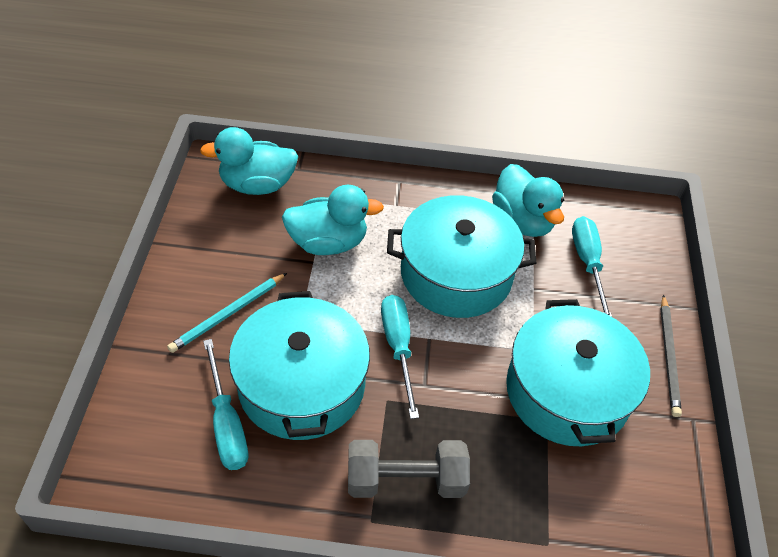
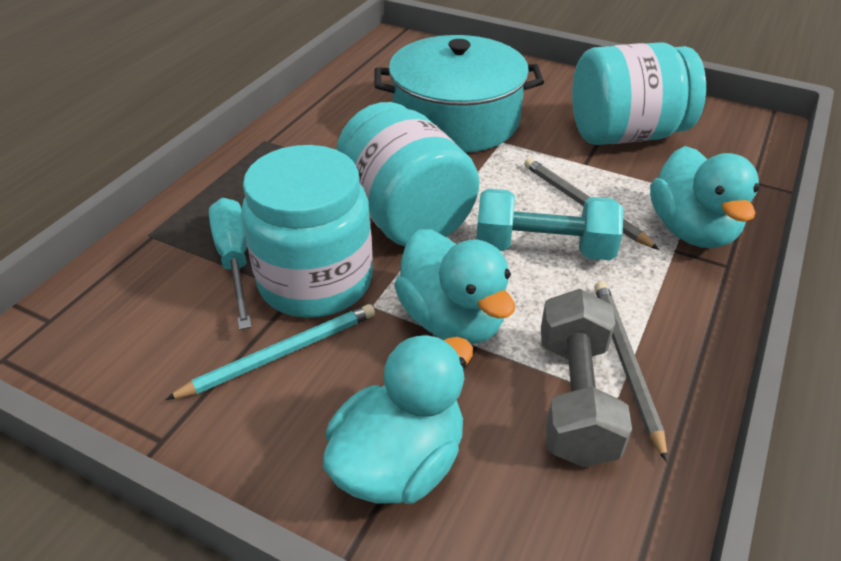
grey pencil: 1 -> 2
turquoise dumbbell: 0 -> 1
turquoise jar: 0 -> 3
turquoise pot: 3 -> 1
turquoise screwdriver: 3 -> 1

